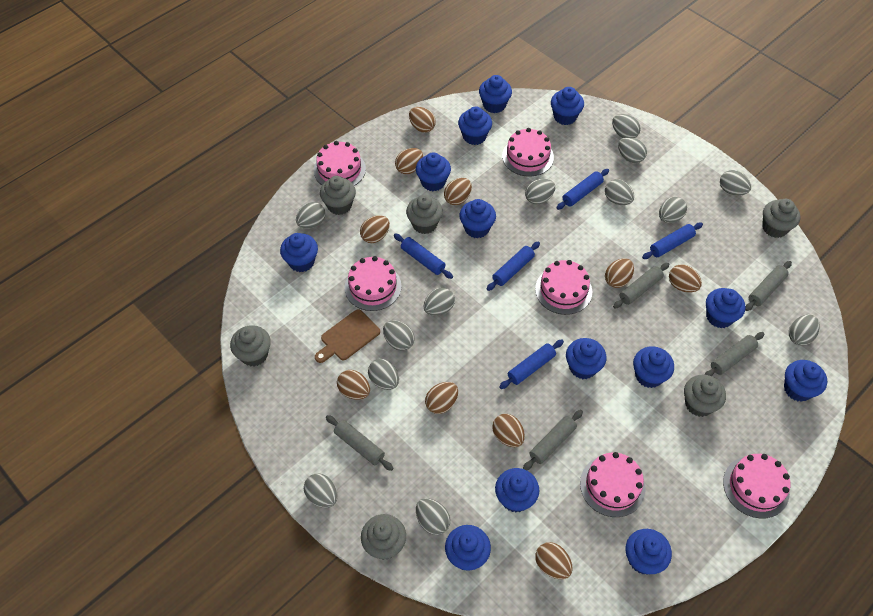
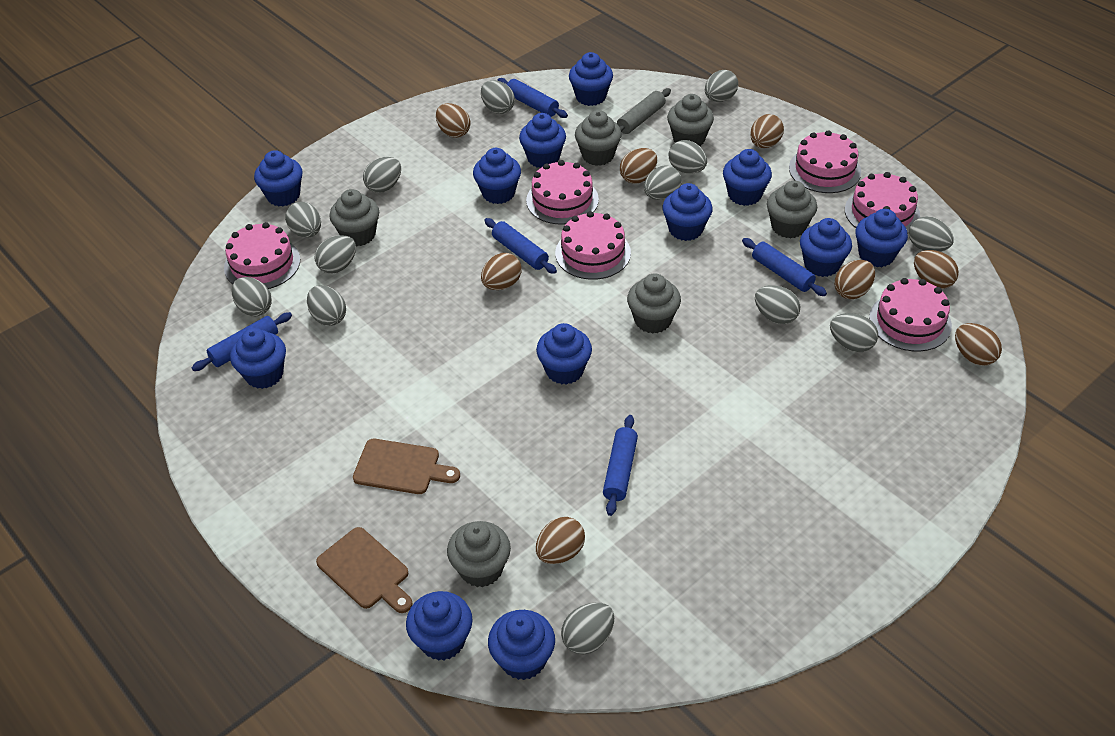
blue cupcake: 13 -> 12
brown cutting board: 1 -> 2
brown egg: 10 -> 8
grey rolling pin: 5 -> 1

